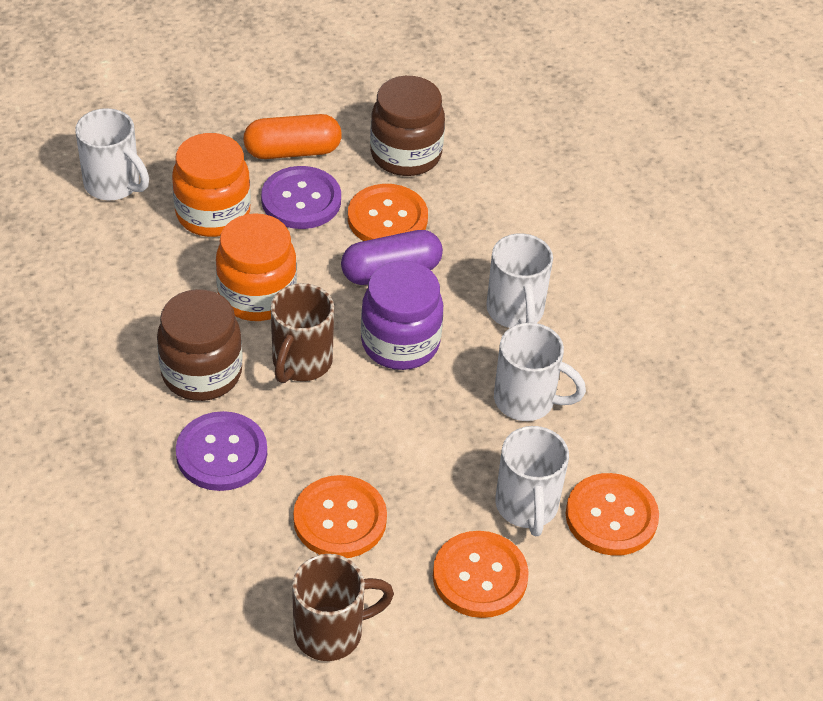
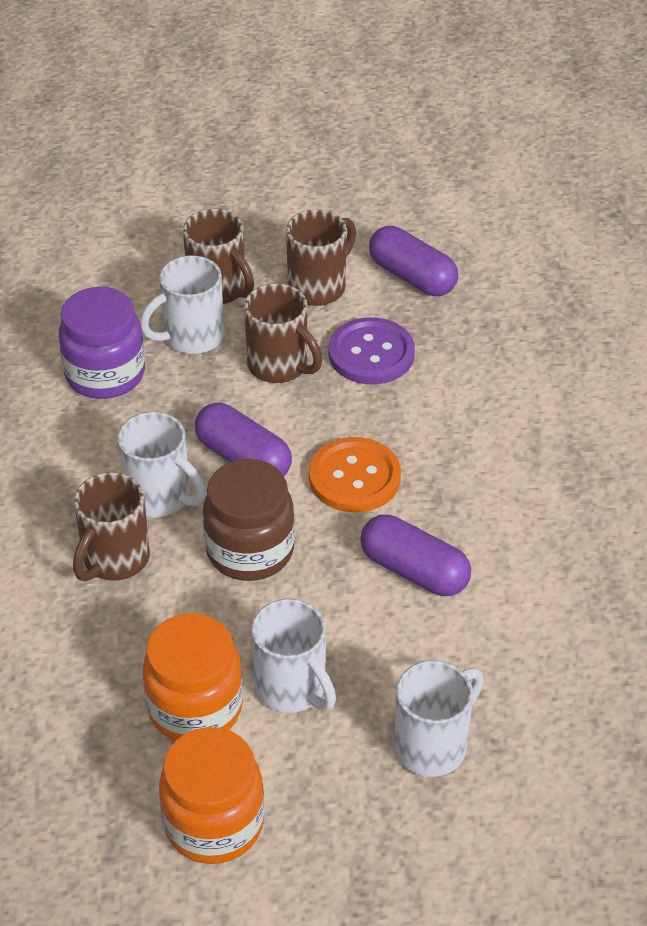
brown jar: 2 -> 1
brown mug: 2 -> 4
orange button: 4 -> 1
orange capsule: 1 -> 0
purple button: 2 -> 1
purple capsule: 1 -> 3

